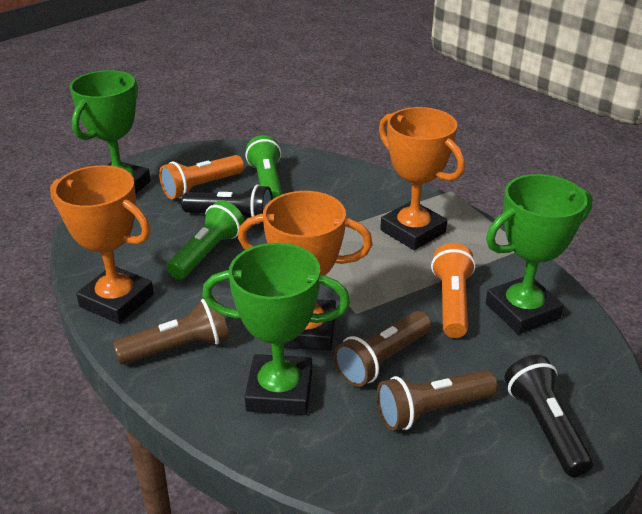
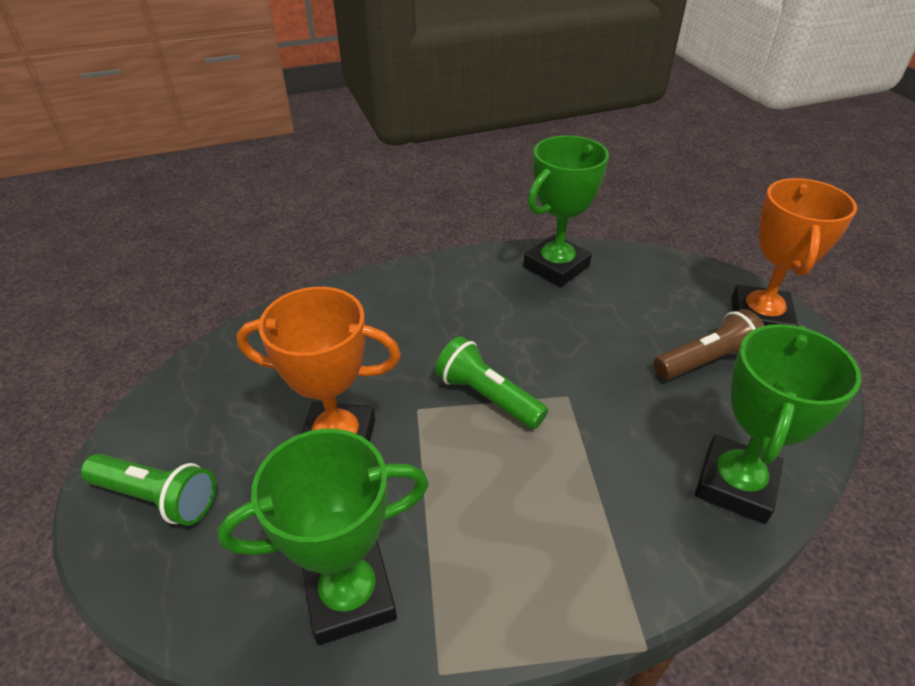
black flashlight: 2 -> 0
brown flashlight: 3 -> 1
orange flashlight: 2 -> 0
orange trophy: 3 -> 2

